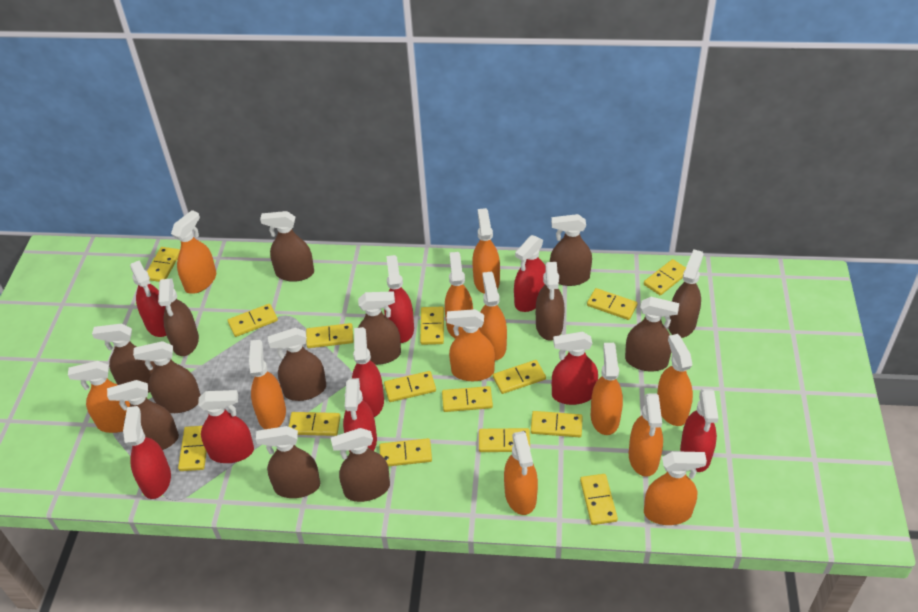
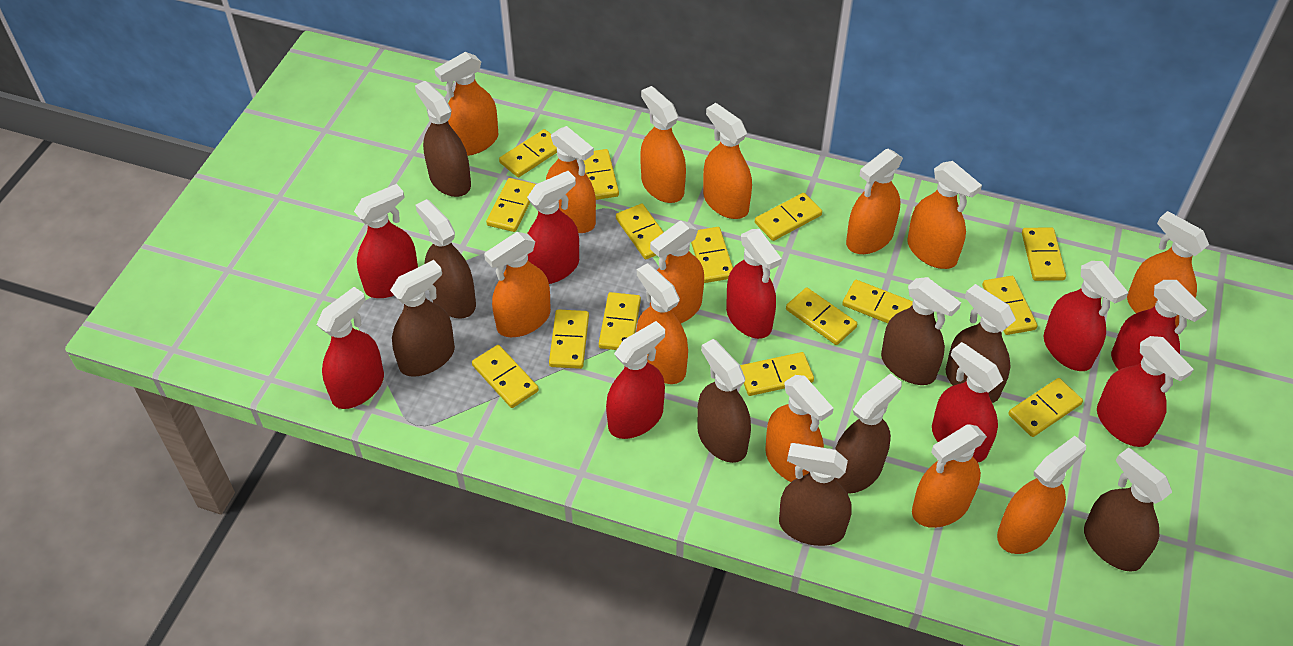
brown spray bottle: 13 -> 9
orange spray bottle: 12 -> 13

